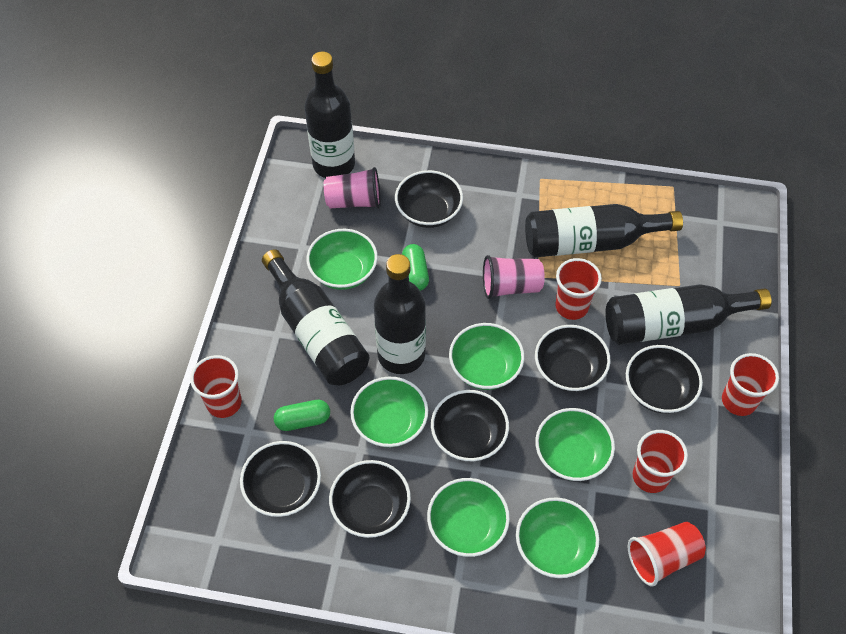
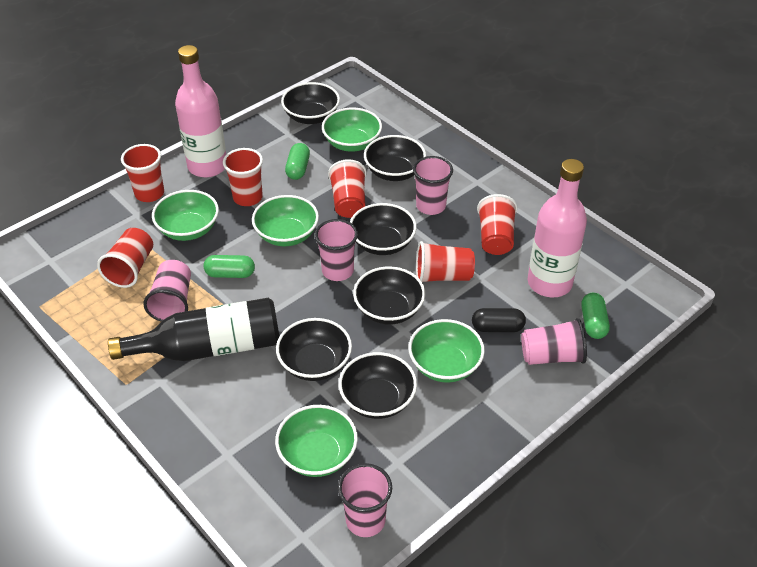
black bottle: 5 -> 1
black capsule: 0 -> 1
green bowl: 6 -> 5
green capsule: 2 -> 3
pink bottle: 0 -> 2
pink cup: 2 -> 5
red cup: 5 -> 6

